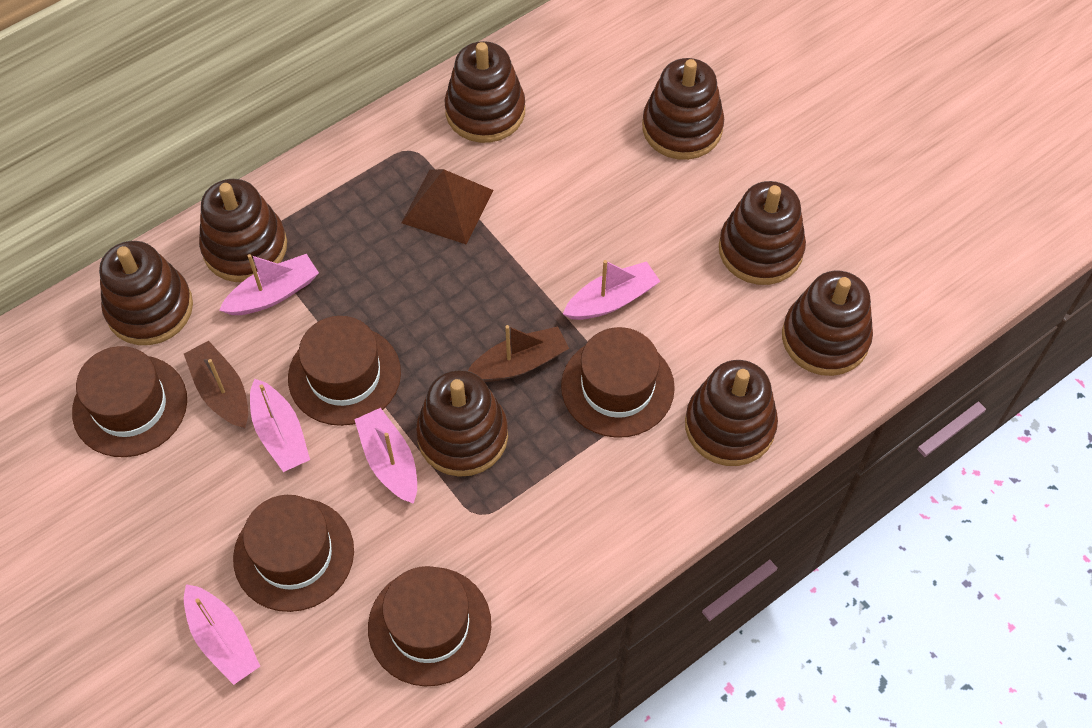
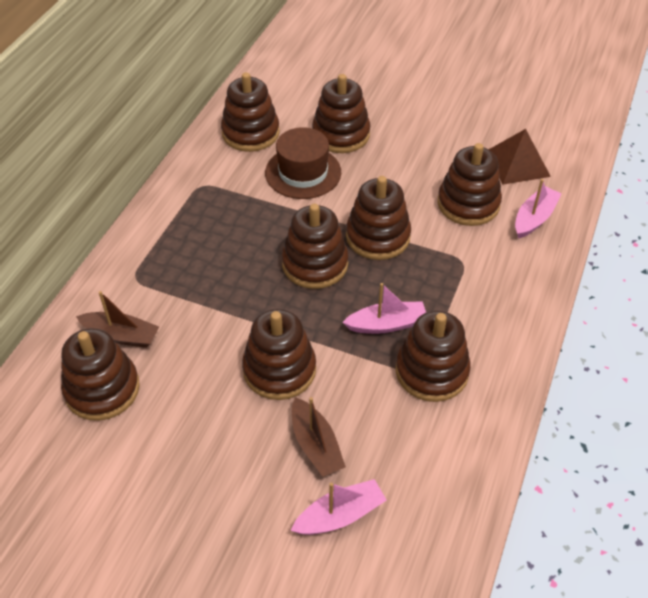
brown hat: 5 -> 1
pink boat: 5 -> 3

